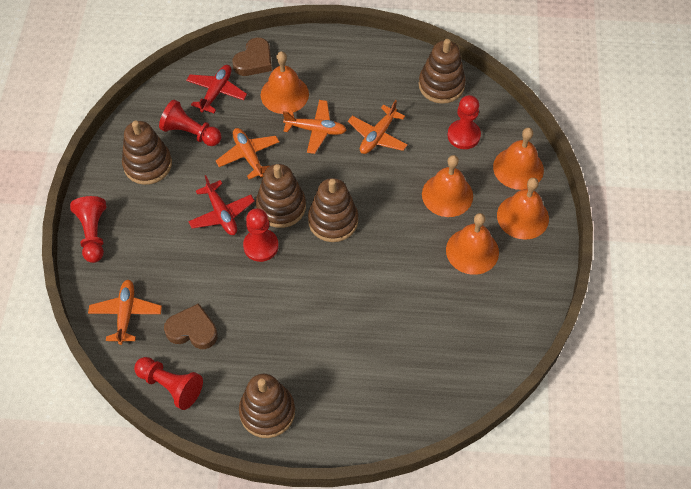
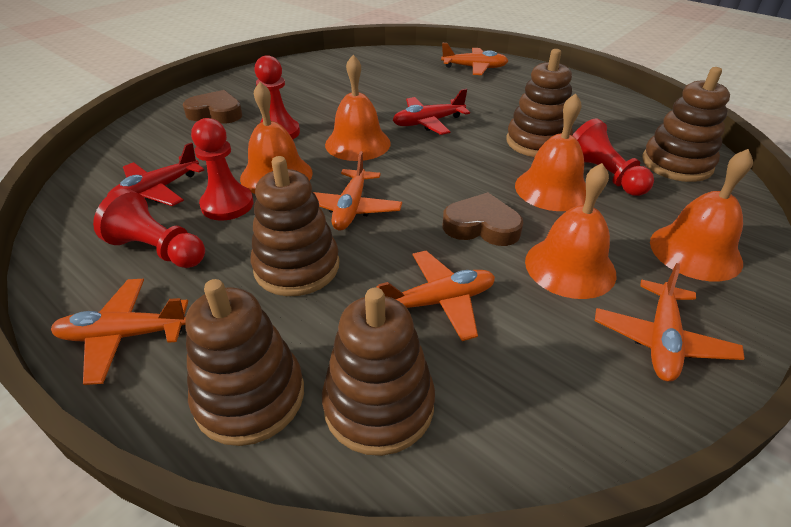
orange plane: 4 -> 5
red pawn: 5 -> 4

